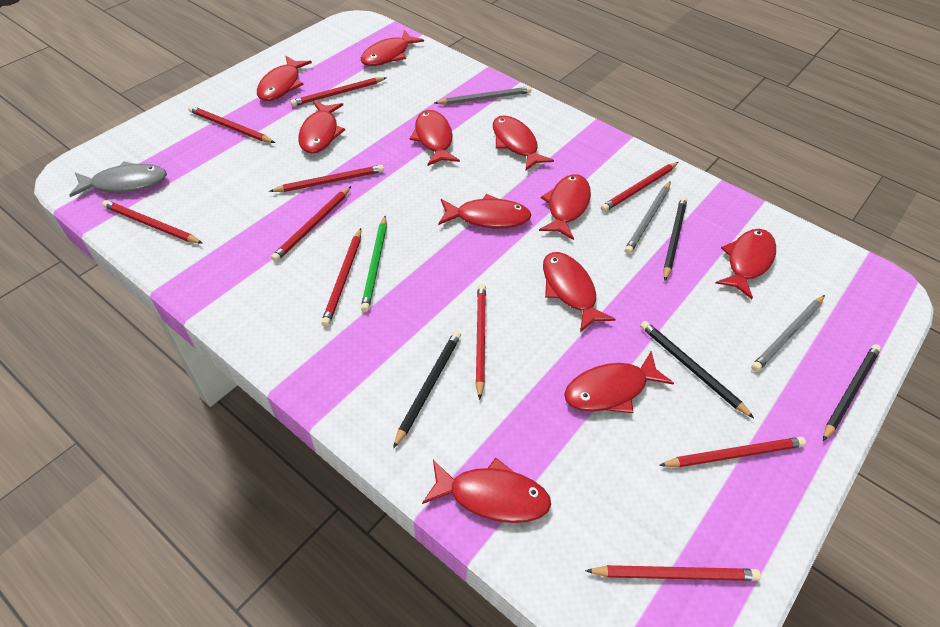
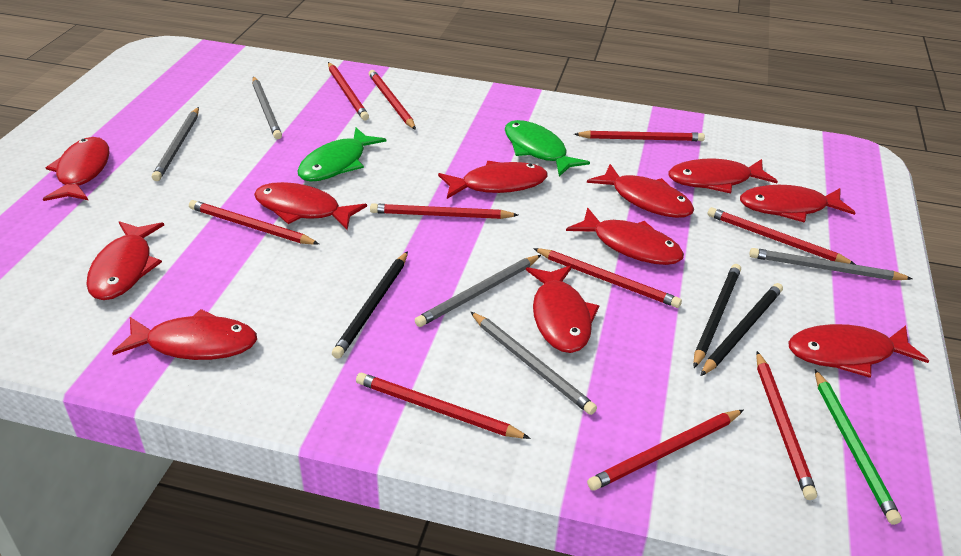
black pencil: 4 -> 3
green fish: 0 -> 2
grey fish: 1 -> 0
grey pencil: 3 -> 5

